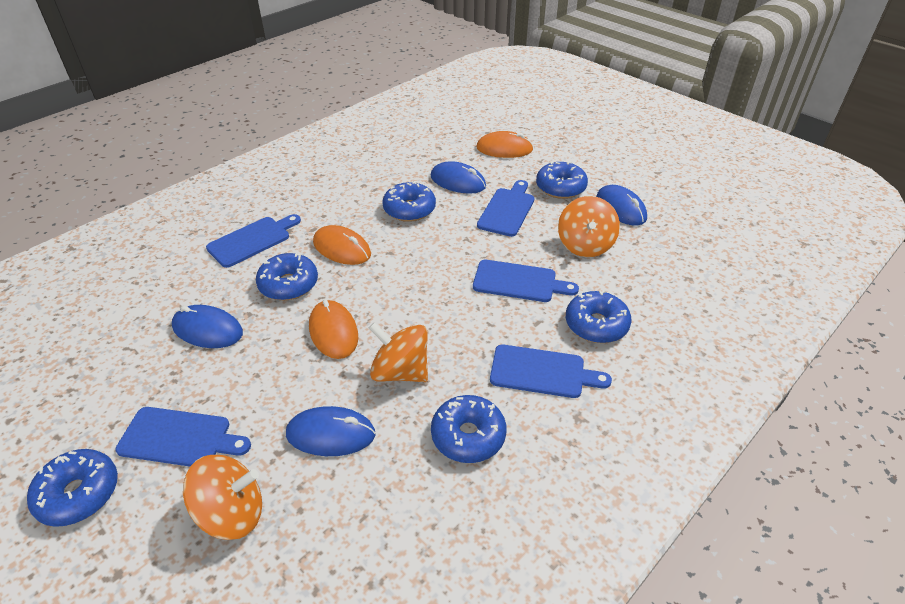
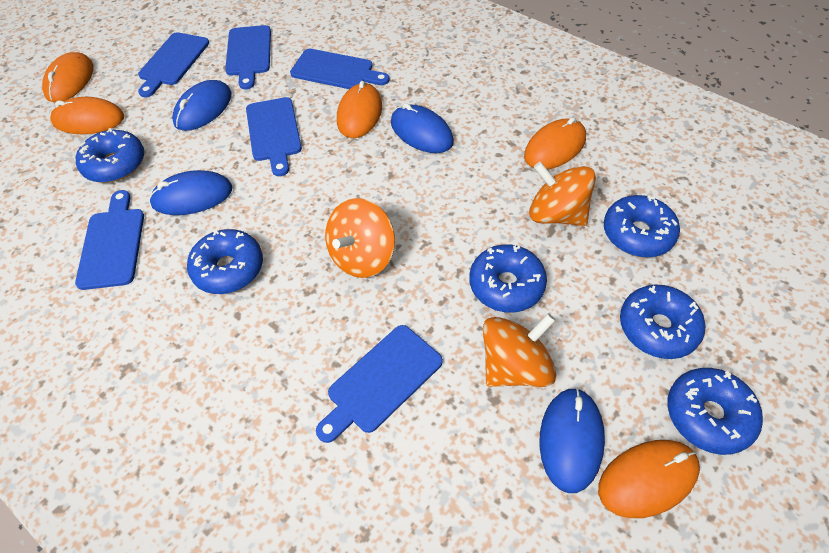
blue cutting board: 5 -> 6
orange mouse: 3 -> 5

